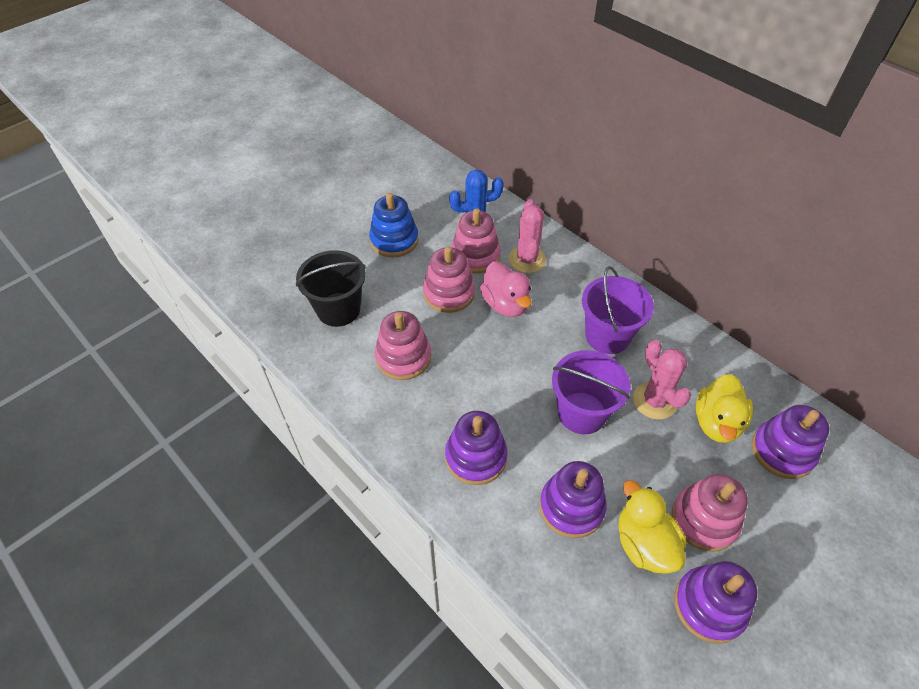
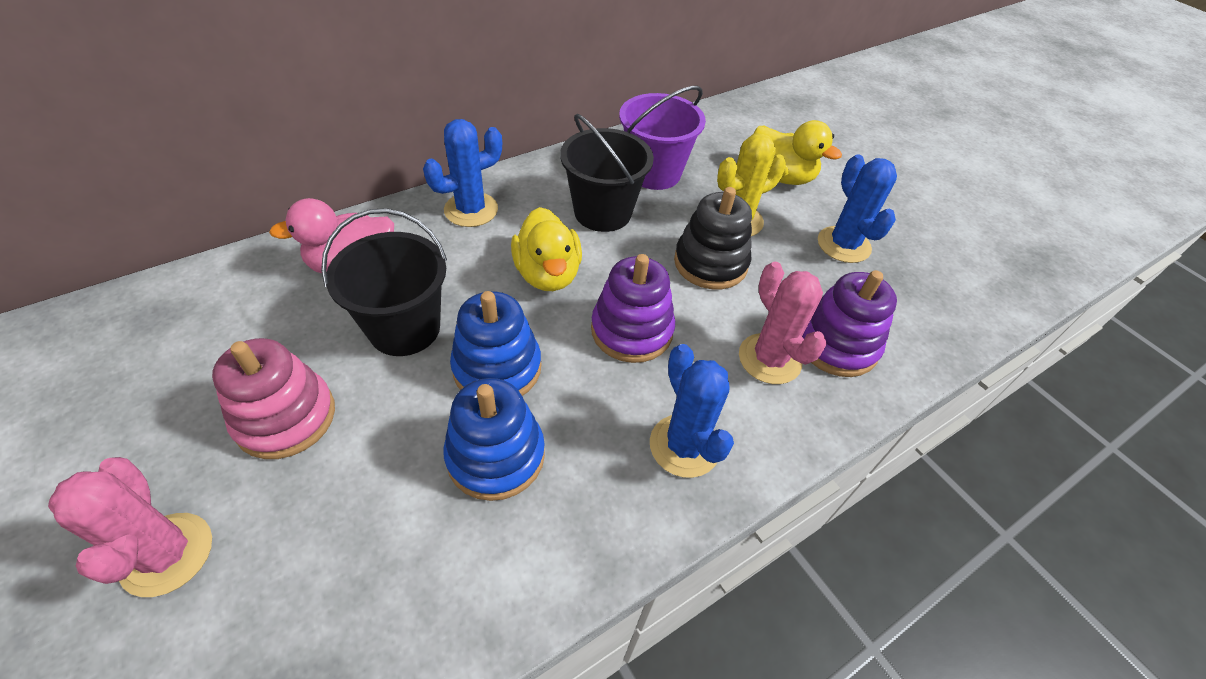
black bucket: 1 -> 2
black stacking toy: 0 -> 1
blue cactus: 1 -> 3
blue stacking toy: 1 -> 2
pink stacking toy: 4 -> 1
purple bucket: 2 -> 1
purple stacking toy: 4 -> 2
yellow cactus: 0 -> 1

